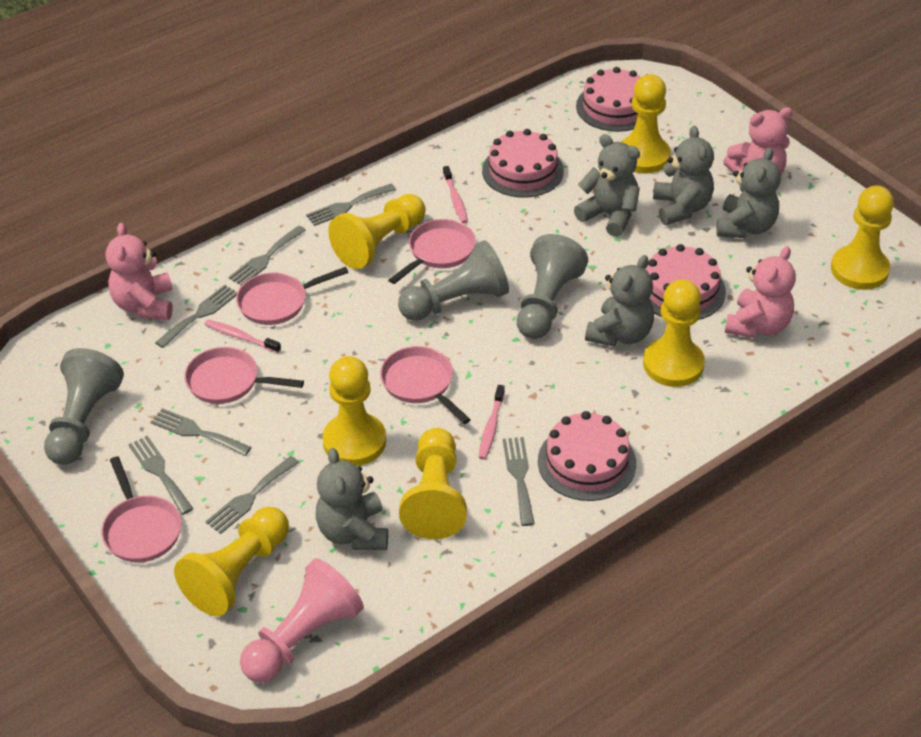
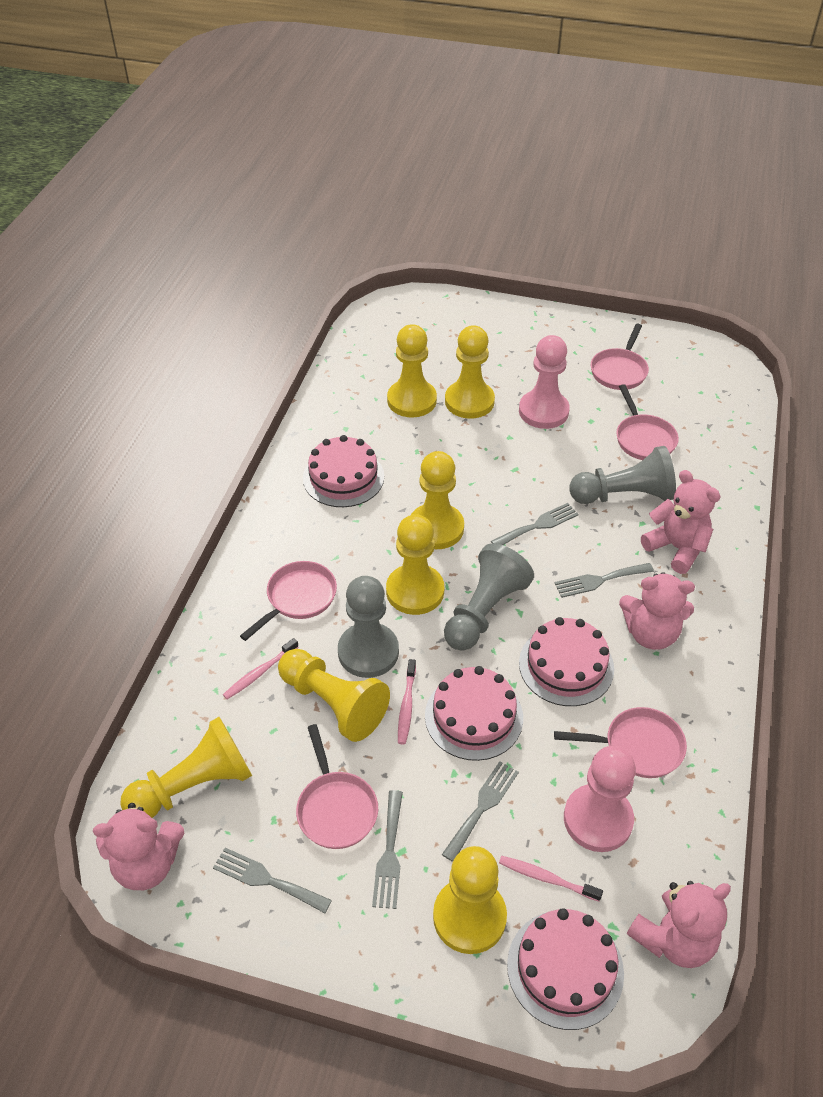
grey fork: 7 -> 5
grey teddy bear: 5 -> 0
pink pawn: 1 -> 2
pink teddy bear: 3 -> 4

